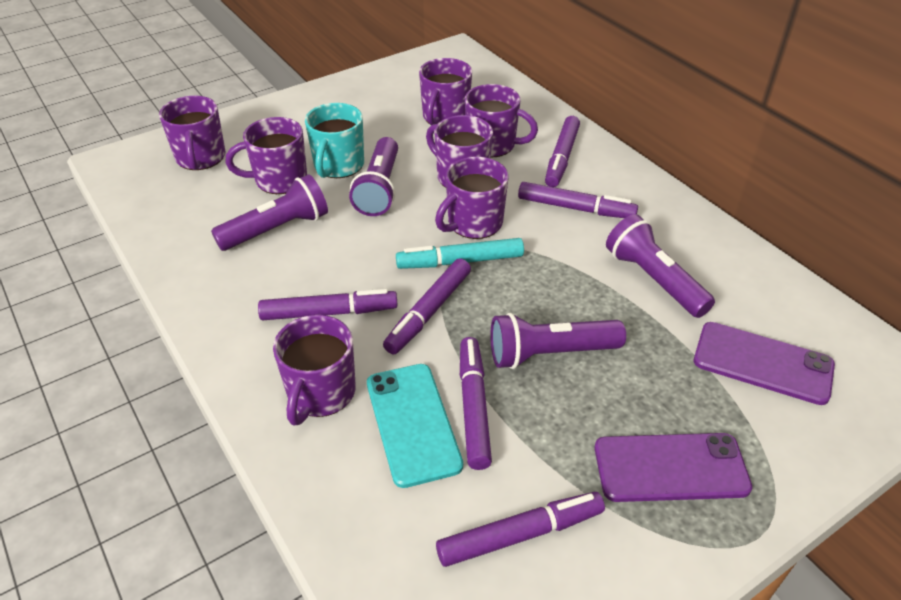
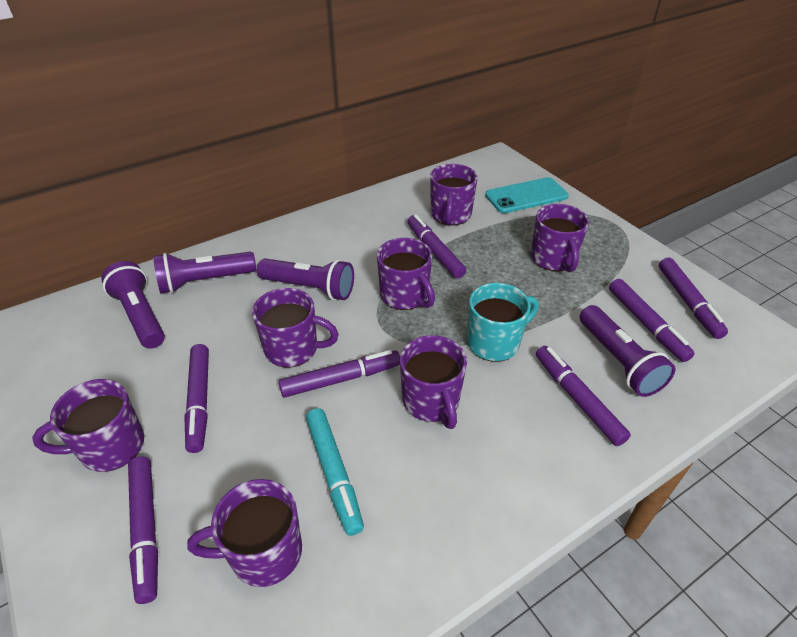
purple marker: 6 -> 7
purple phone: 2 -> 0

